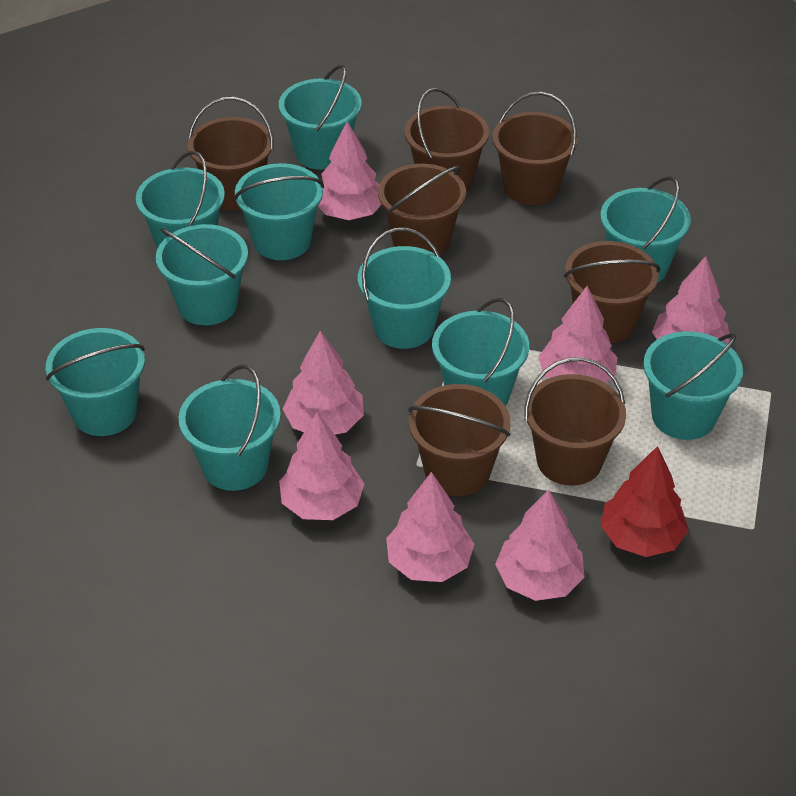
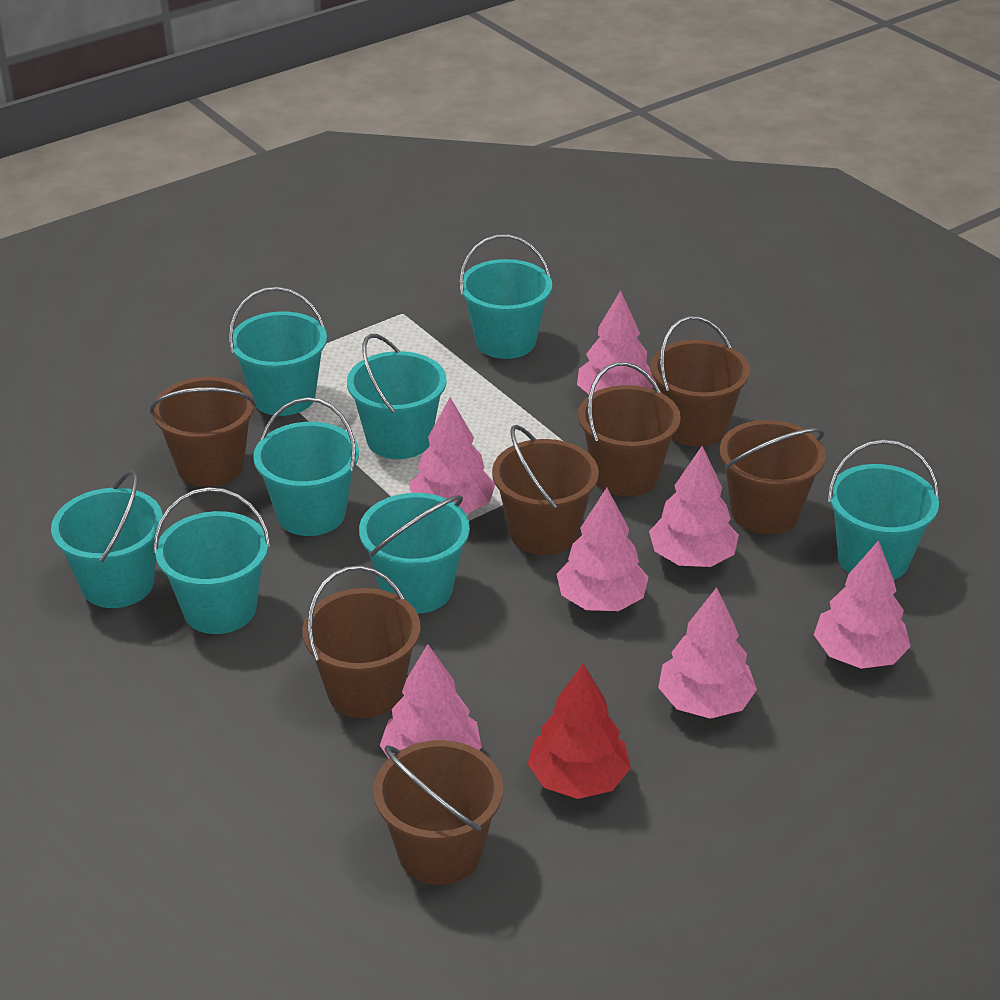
turquoise bucket: 10 -> 8

